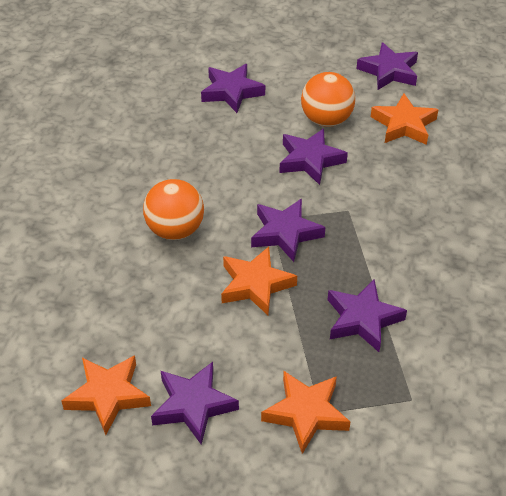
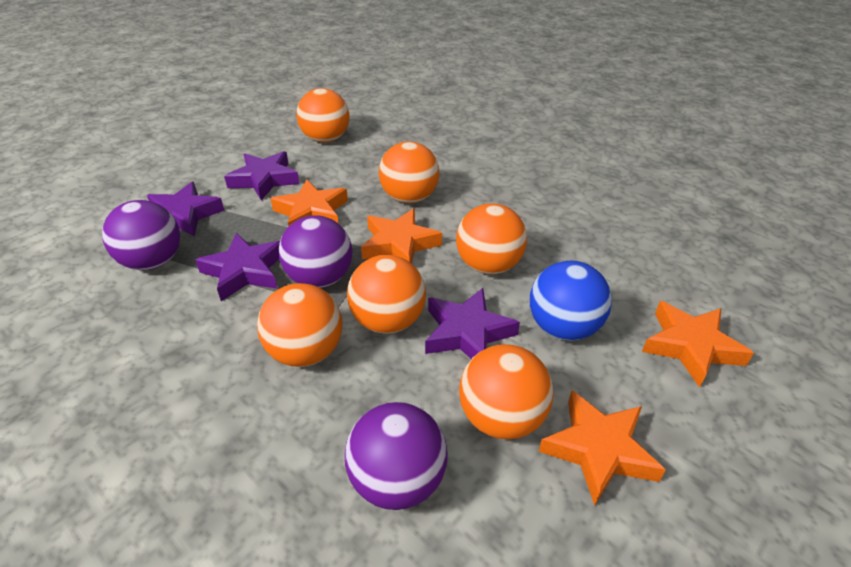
blue ball: 0 -> 1
orange ball: 2 -> 6
purple ball: 0 -> 3
purple star: 6 -> 4

